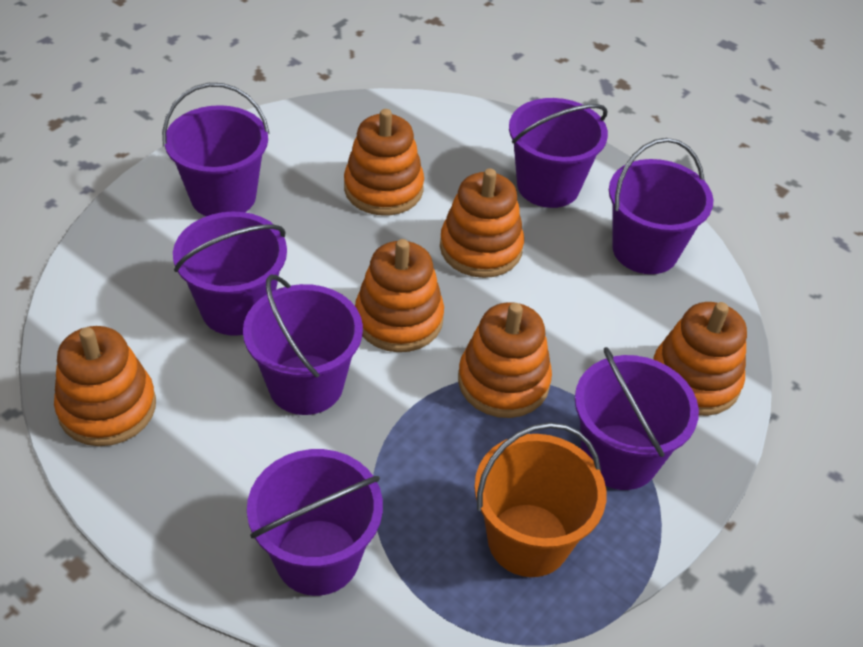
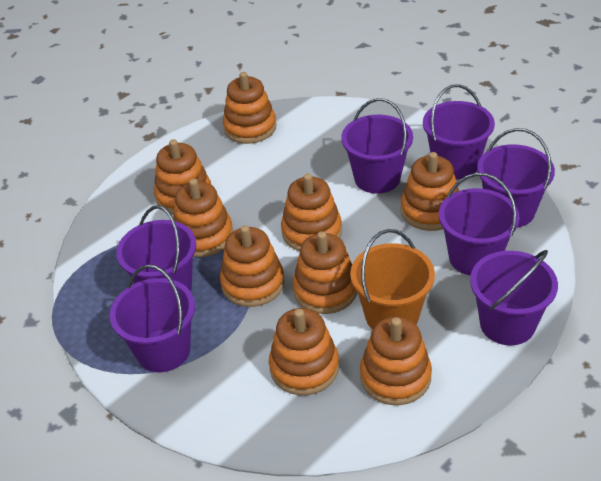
orange stacking toy: 6 -> 9

